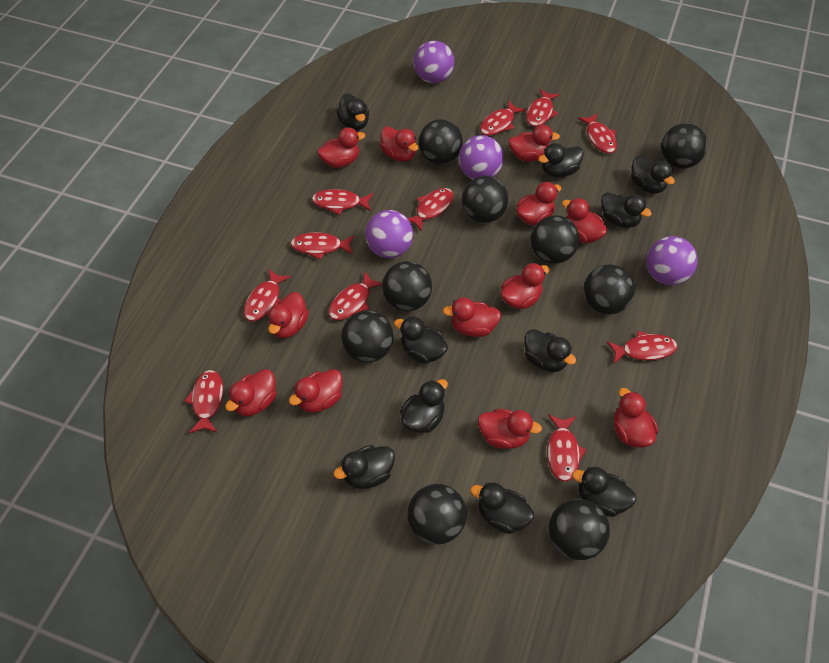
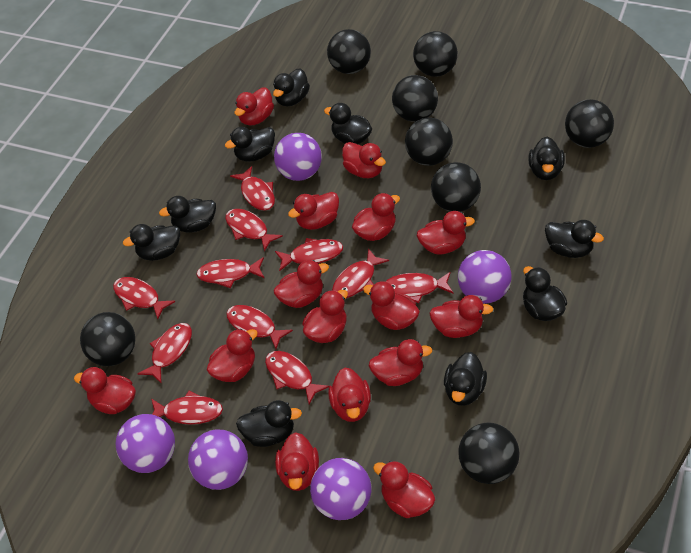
black ball: 9 -> 8
purple ball: 4 -> 5
red duck: 12 -> 15

